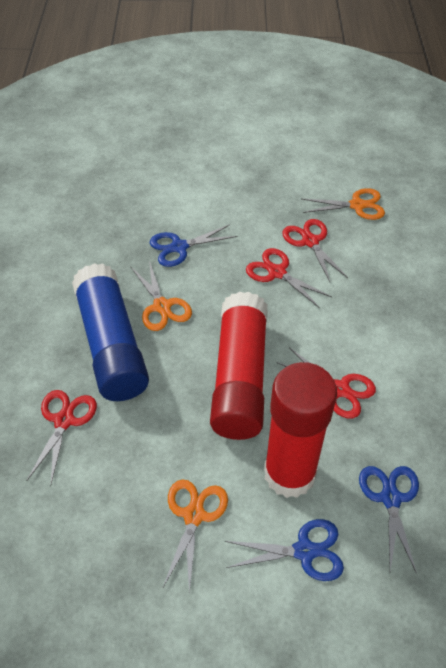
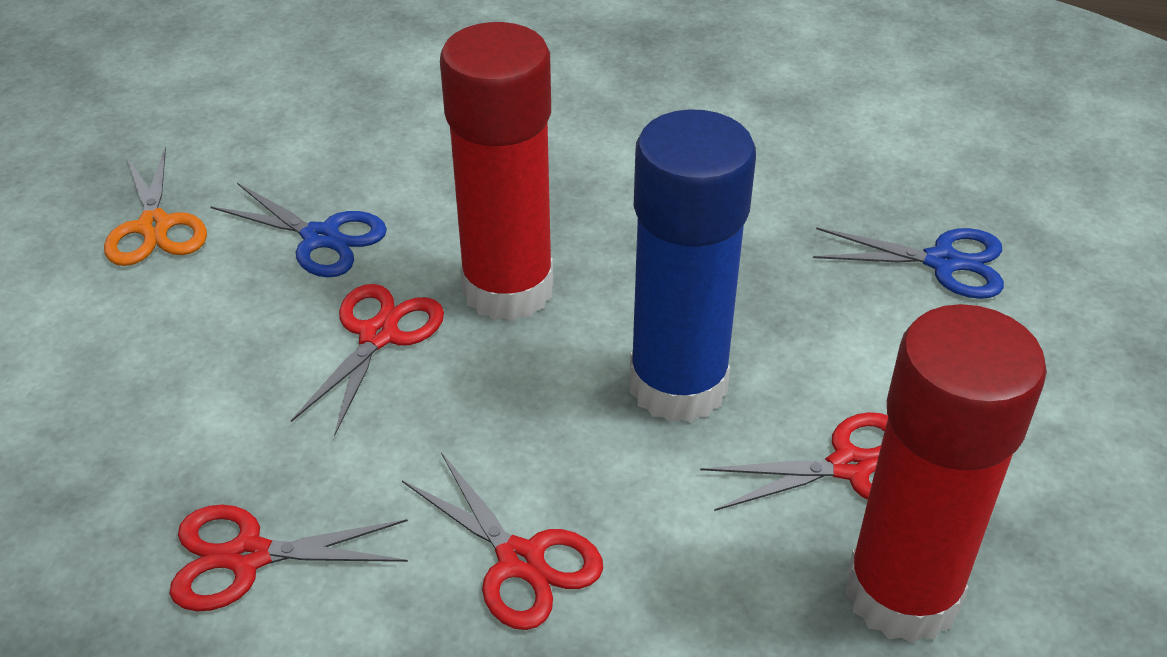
blue scissors: 3 -> 2
orange scissors: 3 -> 1

